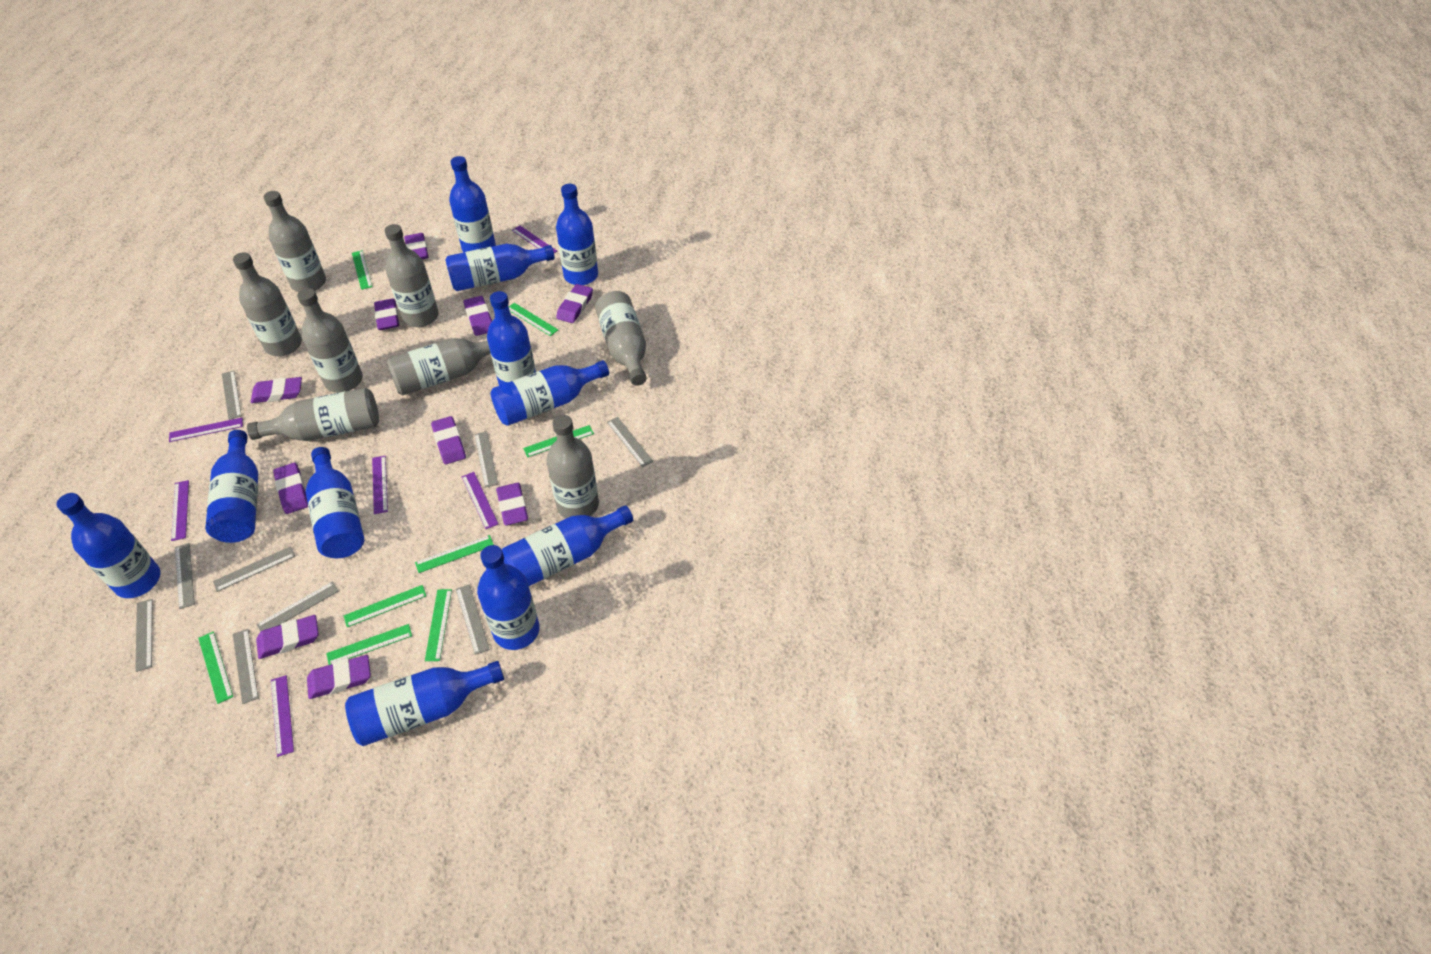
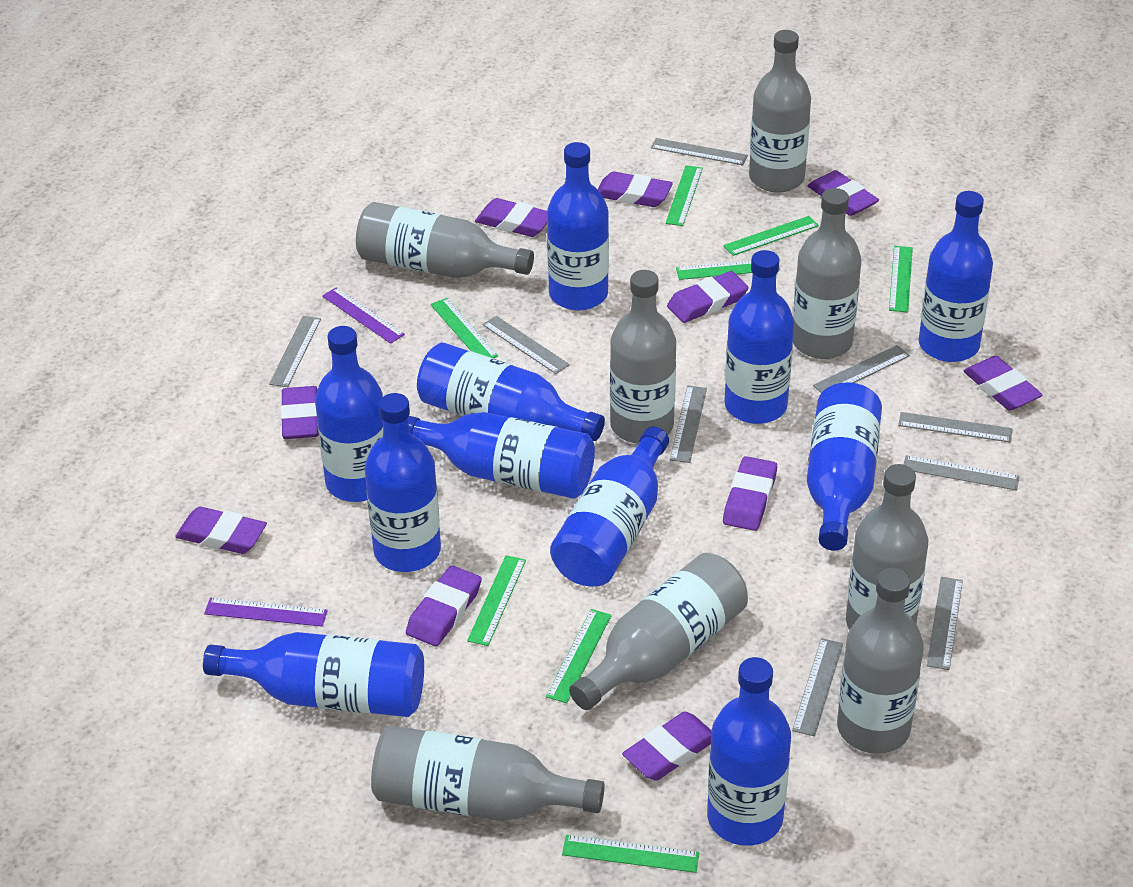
purple ruler: 6 -> 2

